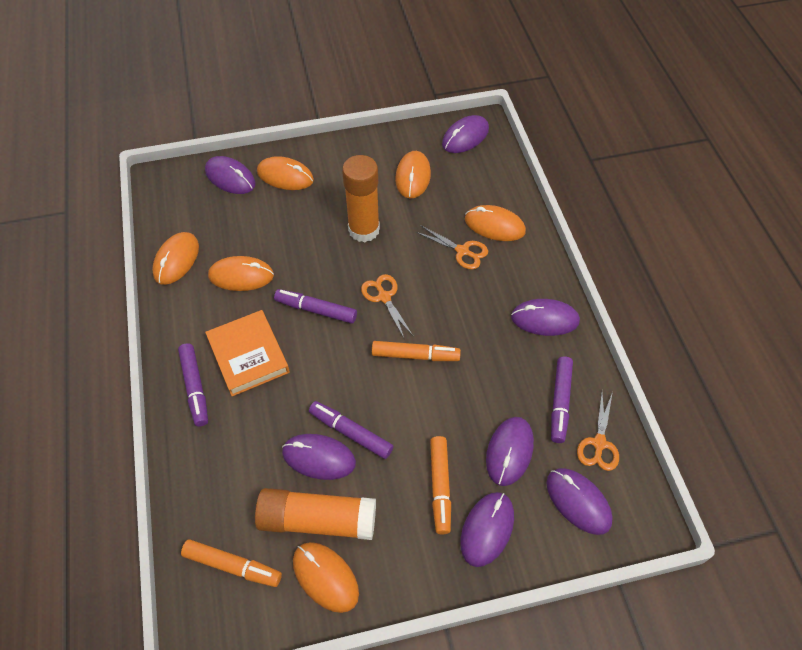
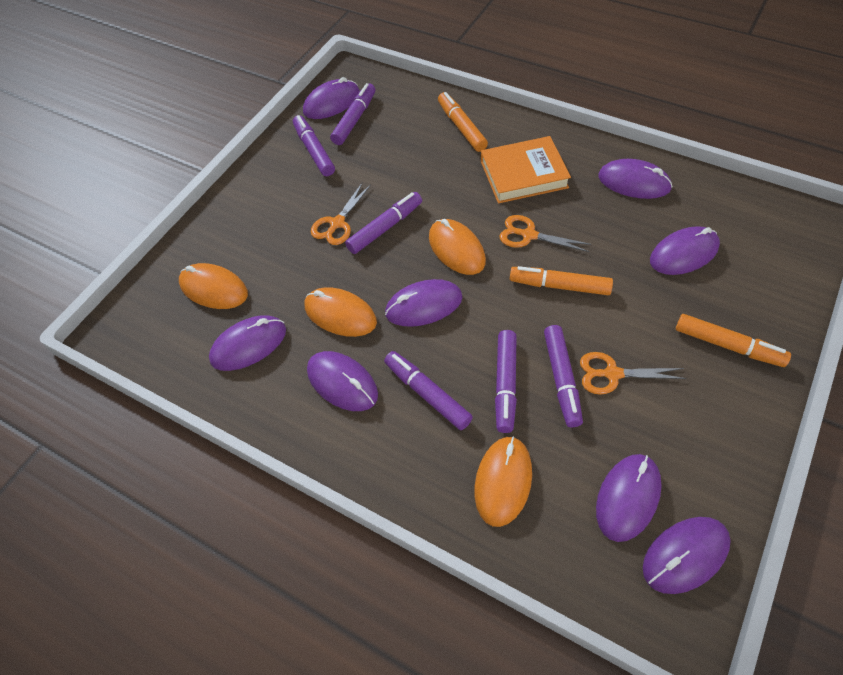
orange glue stick: 2 -> 0
orange mouse: 6 -> 4
purple marker: 4 -> 6
purple mouse: 7 -> 8

